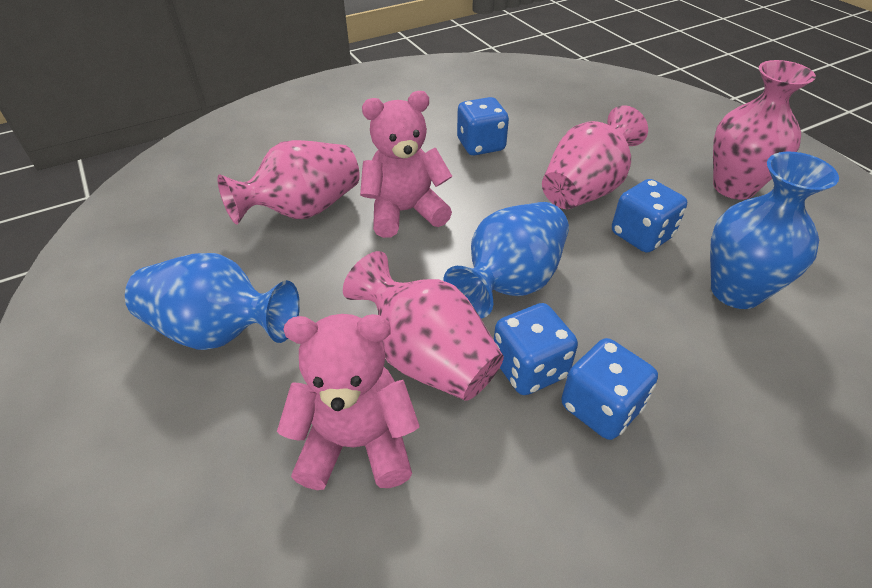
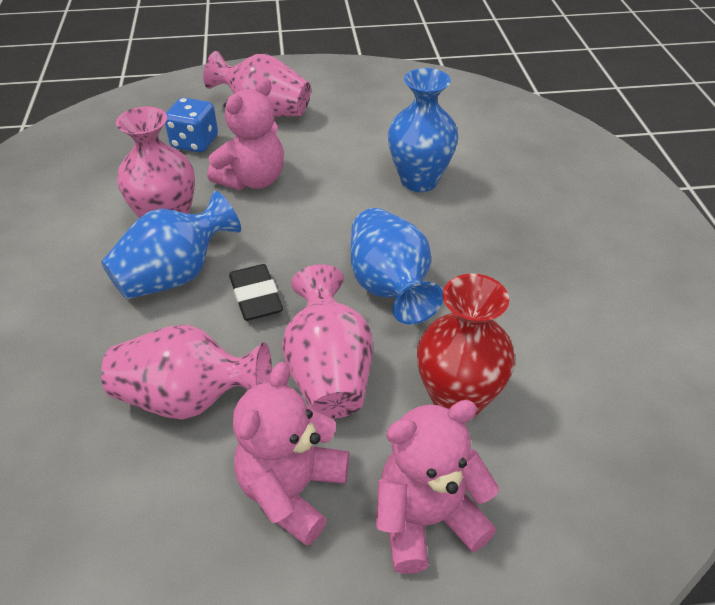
black eraser: 0 -> 1
blue dice: 4 -> 1
pink teddy bear: 2 -> 3
red vase: 0 -> 1

